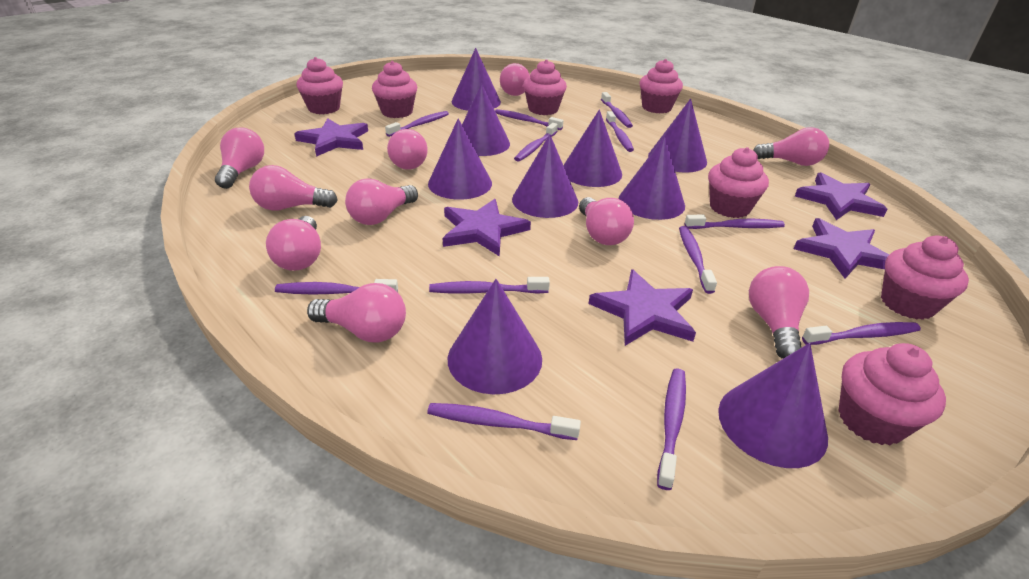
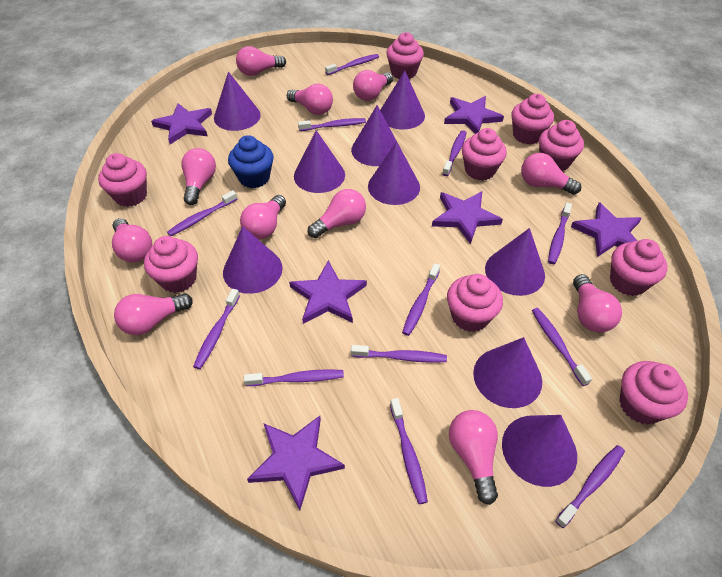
blue cupcake: 0 -> 1
pink cupcake: 7 -> 9
pink light bulb: 10 -> 11
purple star: 5 -> 6

